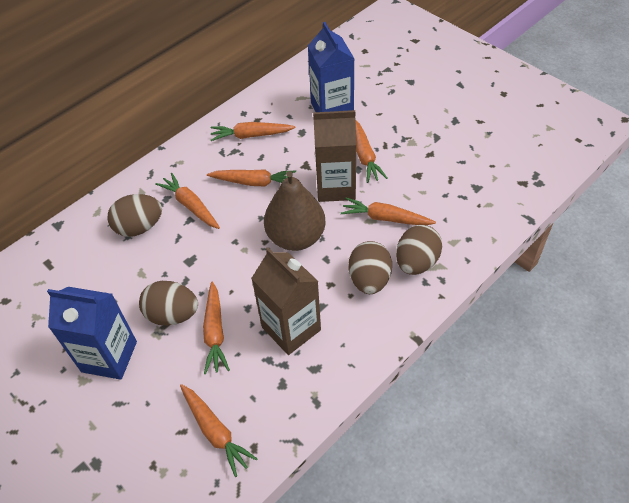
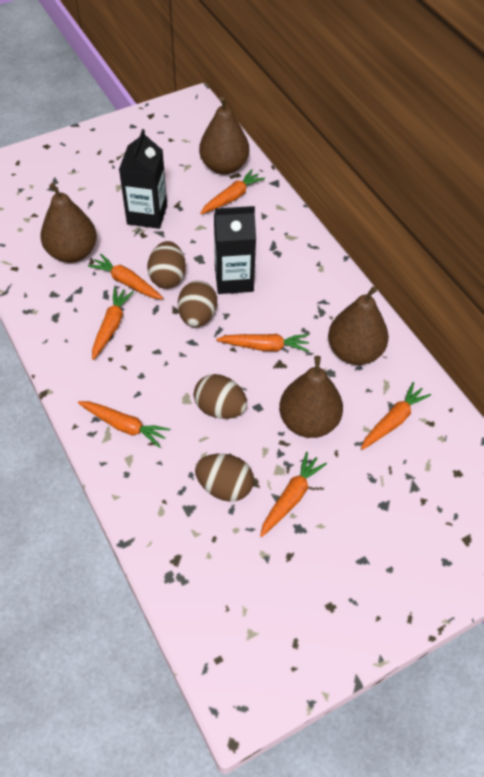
black carton: 0 -> 2
blue carton: 2 -> 0
brown carton: 2 -> 0
brown pear: 1 -> 4

